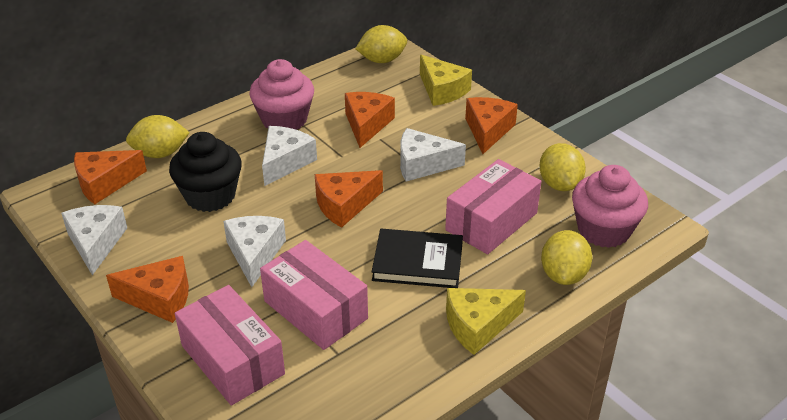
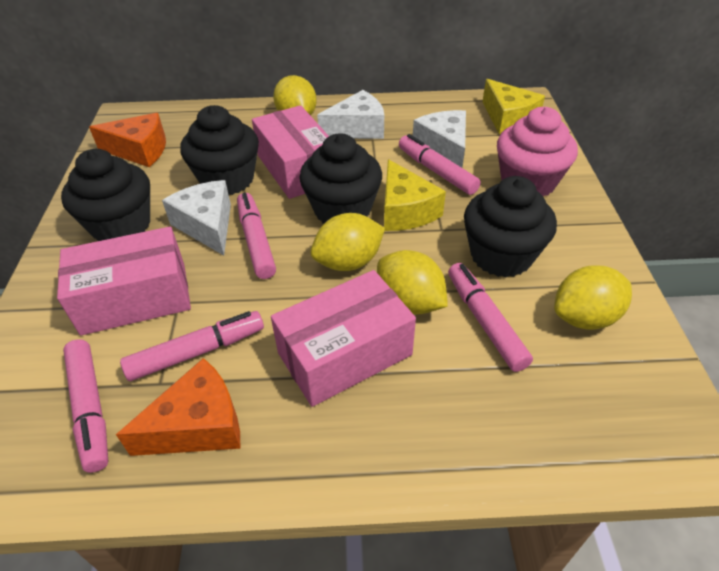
black book: 1 -> 0
black cupcake: 1 -> 4
orange cheese: 5 -> 2
pink cupcake: 2 -> 1
pink marker: 0 -> 5
white cheese: 4 -> 3

